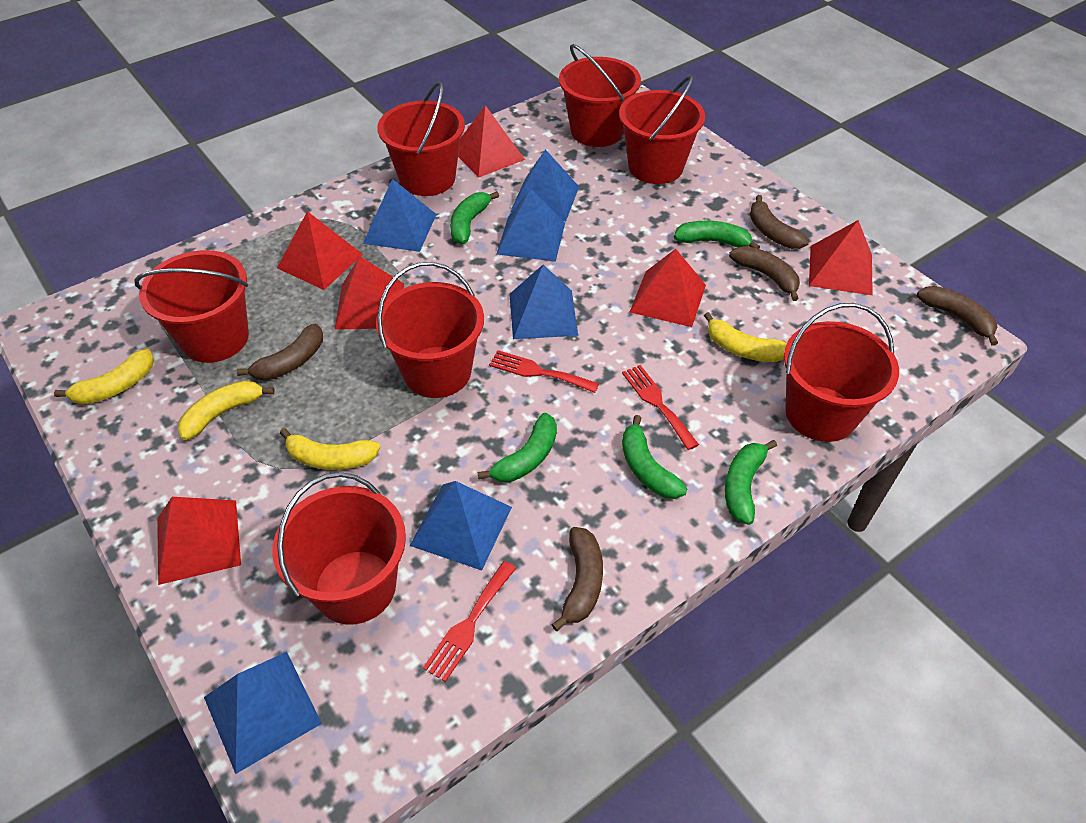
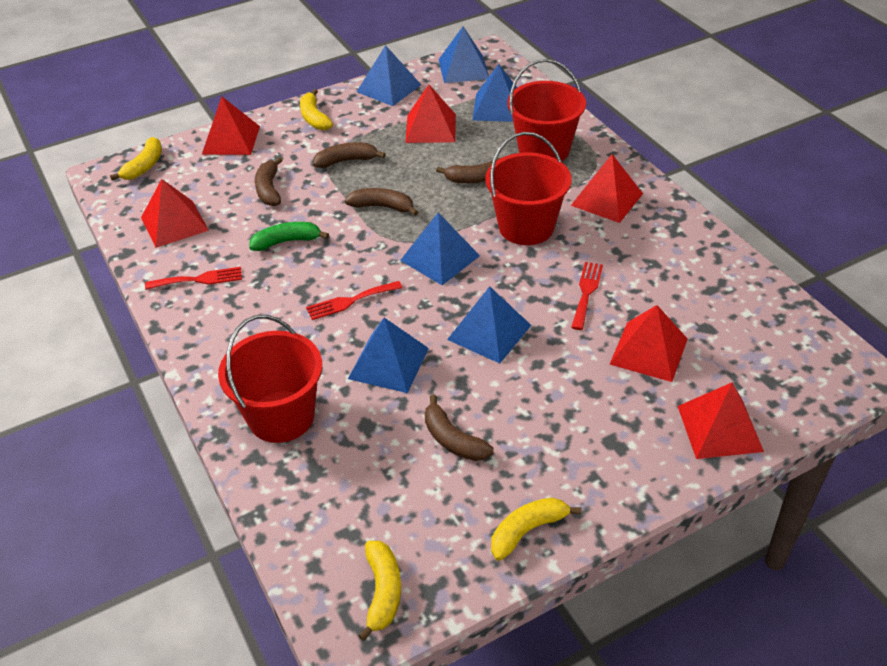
green banana: 5 -> 1
red bucket: 7 -> 3

